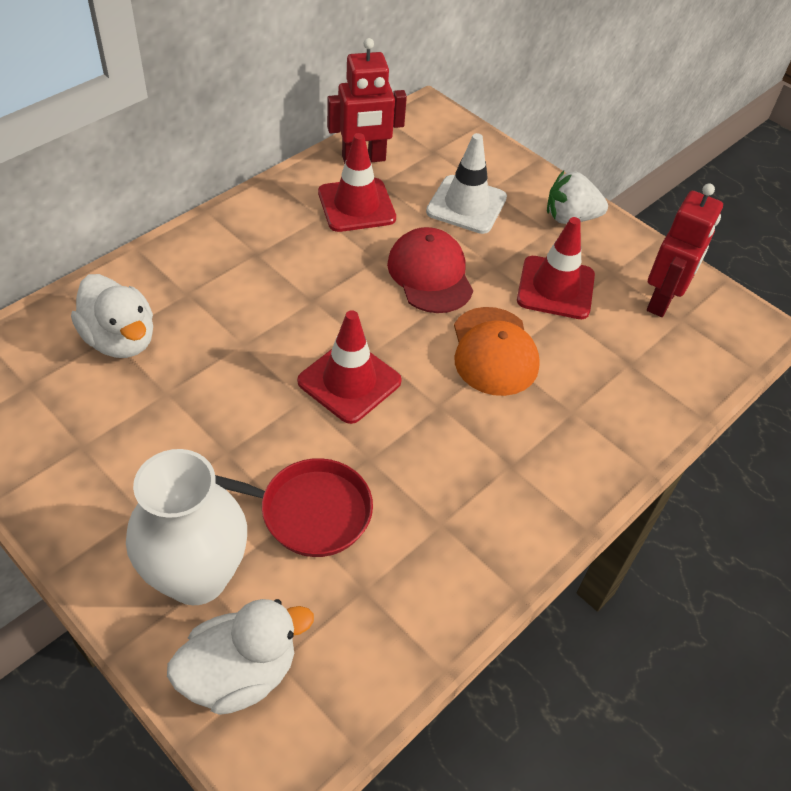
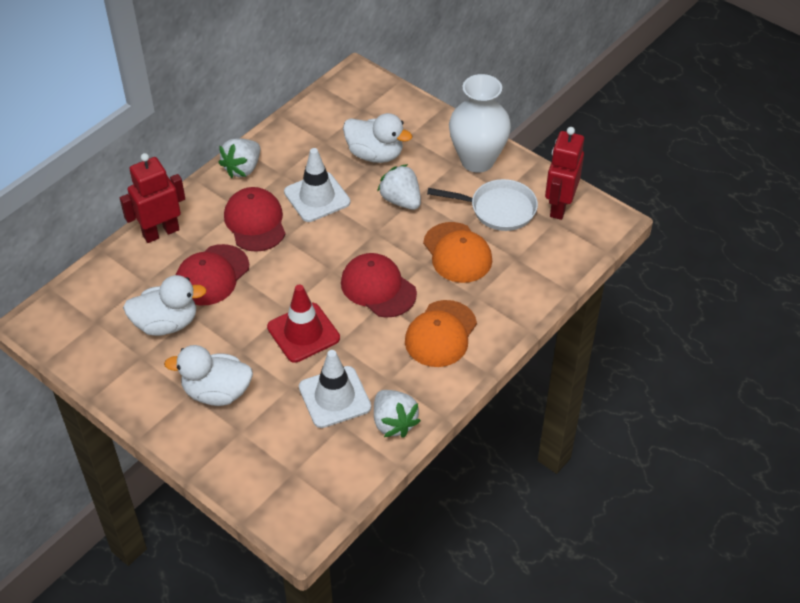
orange cap: 1 -> 2
red cap: 1 -> 3
red pan: 1 -> 0
red traffic cone: 3 -> 1
white duck: 2 -> 3
white pan: 0 -> 1
white strawberry: 1 -> 3
white traffic cone: 1 -> 2

